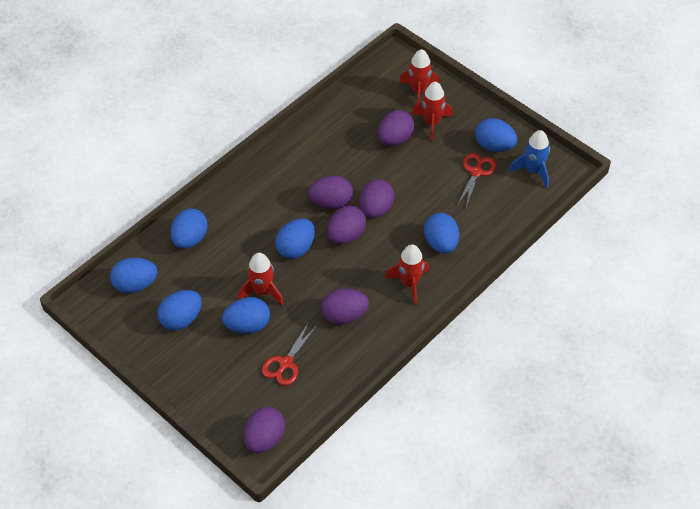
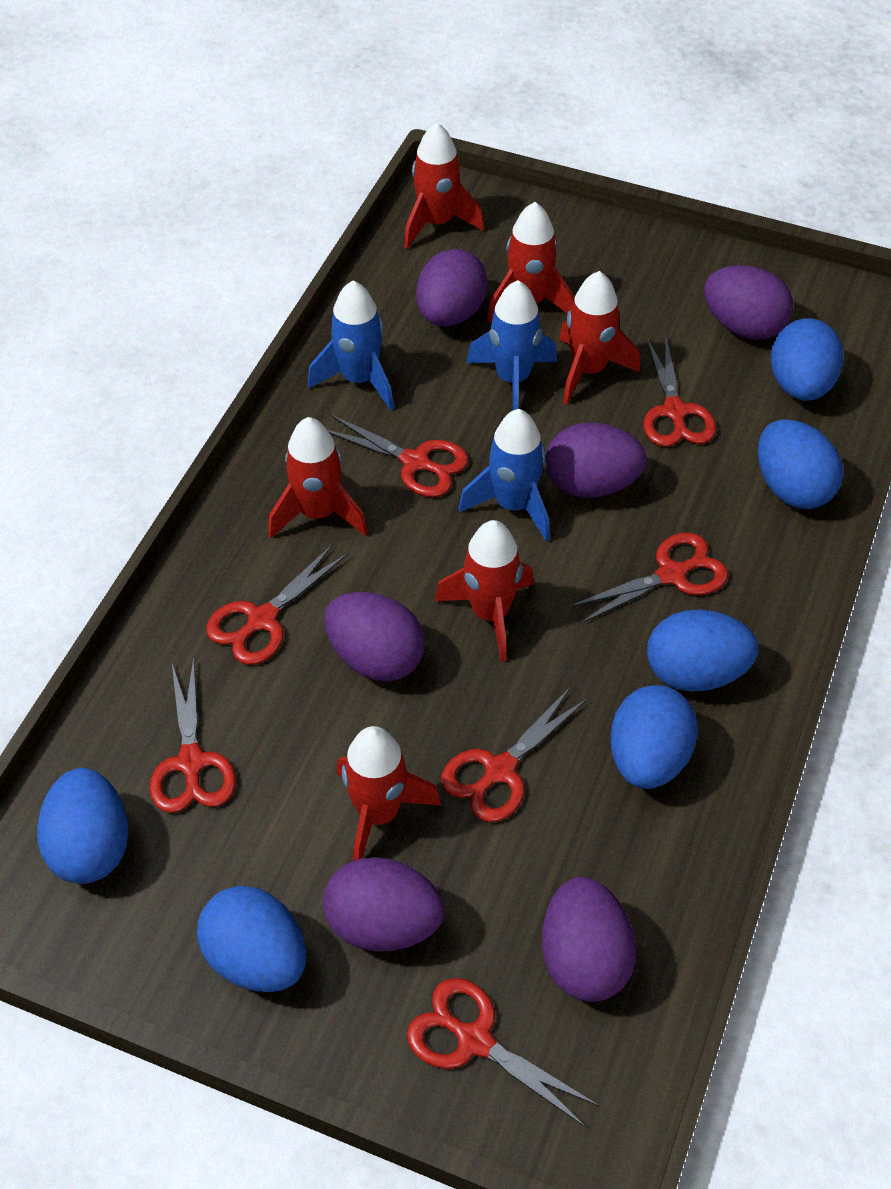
blue egg: 7 -> 6
blue rocket: 1 -> 3
red rocket: 4 -> 6
red scissors: 2 -> 7

